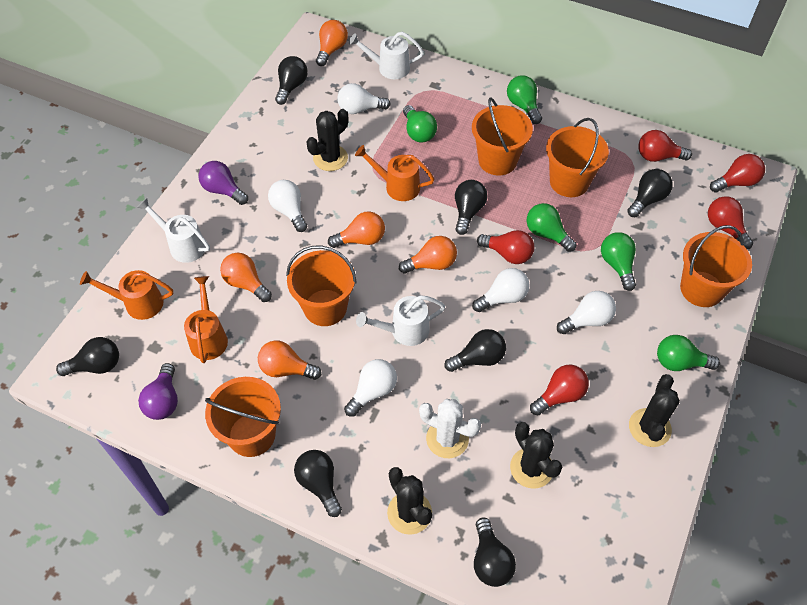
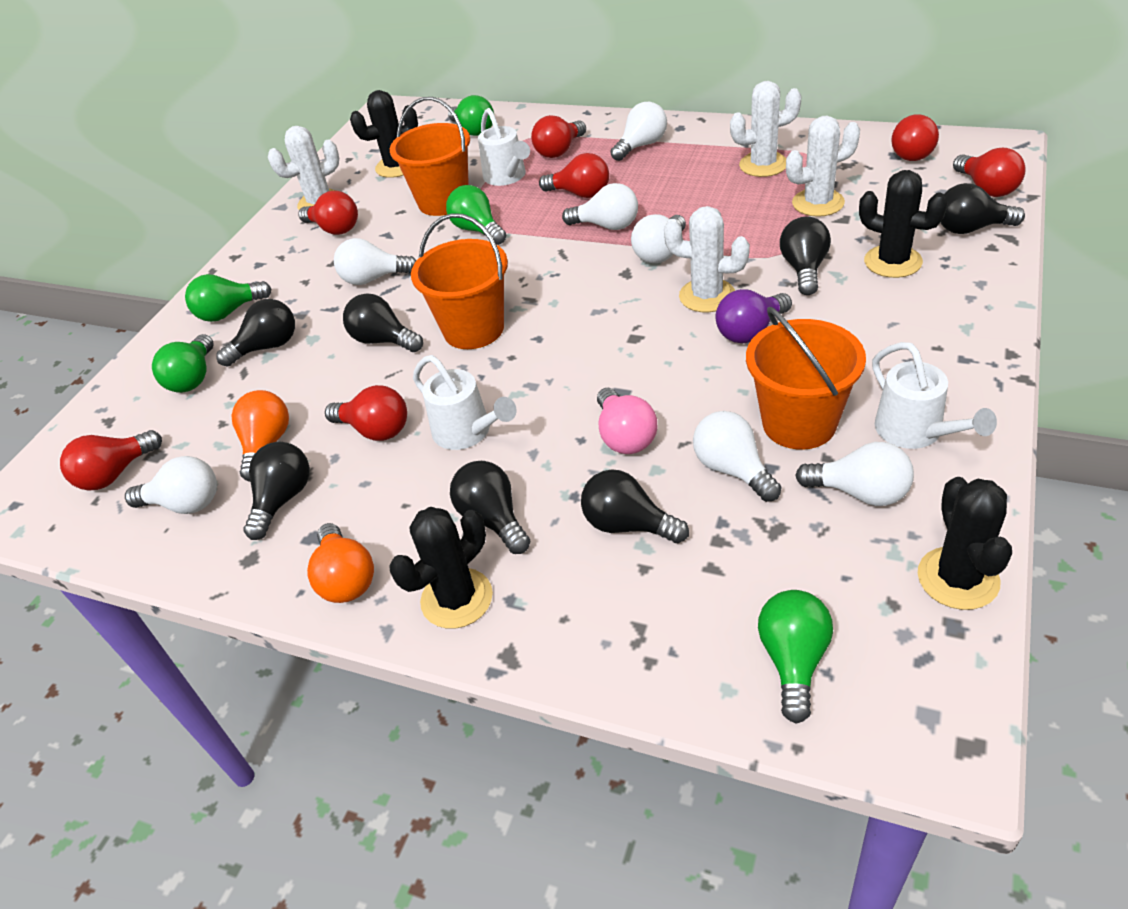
orange bucket: 5 -> 3
orange light bulb: 5 -> 2
orange watering can: 3 -> 0
pink light bulb: 0 -> 1
purple light bulb: 2 -> 1
red light bulb: 5 -> 7
white cactus: 1 -> 4
white light bulb: 5 -> 7

